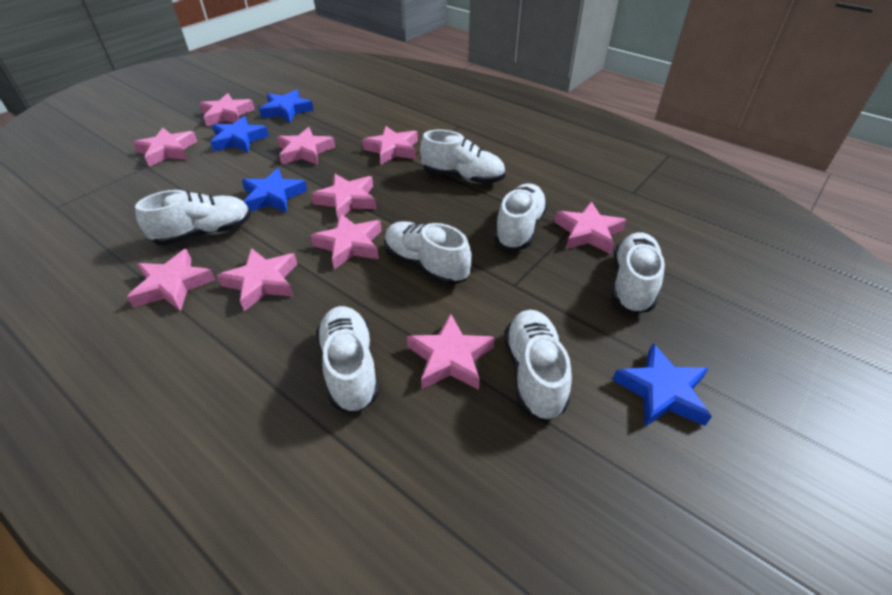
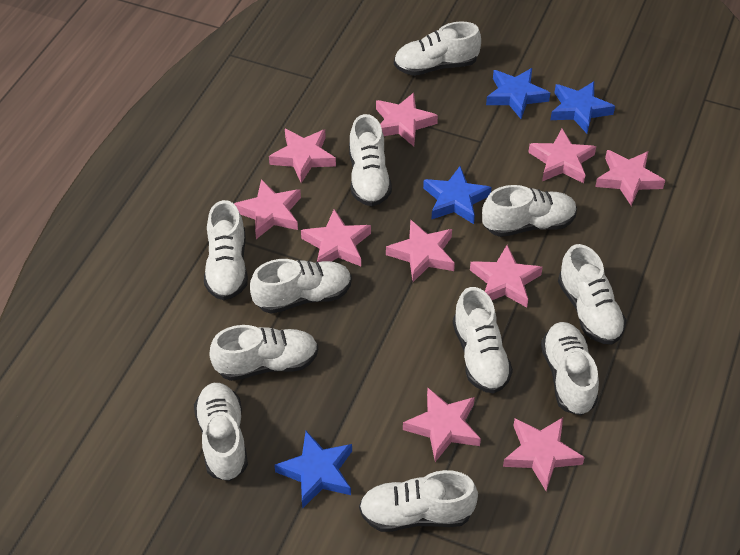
white shoe: 7 -> 11

